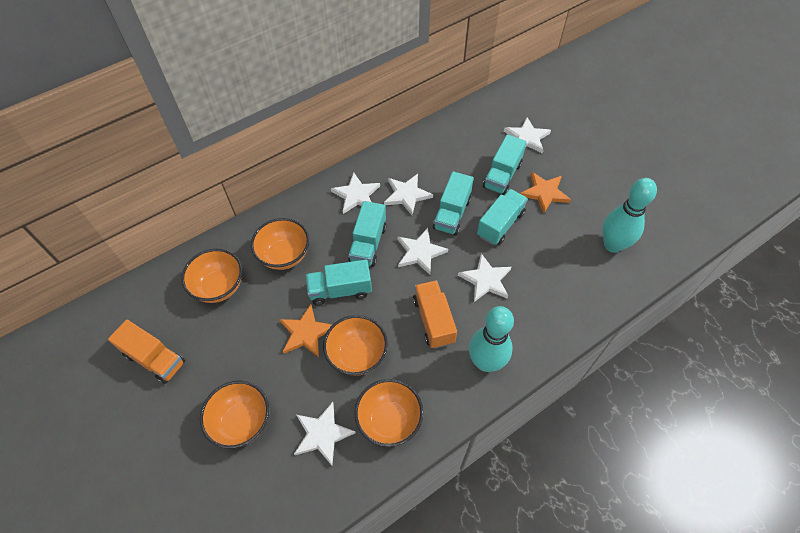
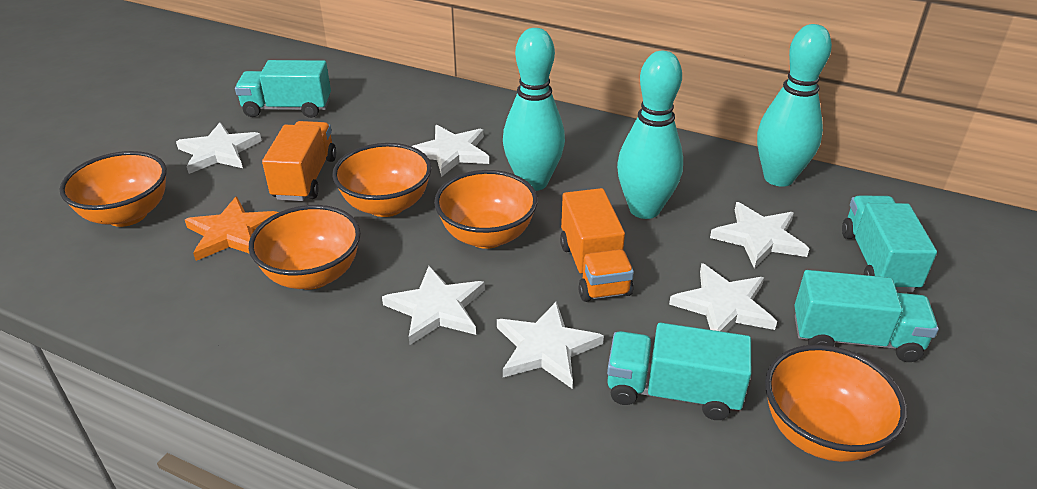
orange star: 2 -> 1
turquoise bowling pin: 2 -> 3
turquoise truck: 5 -> 4

